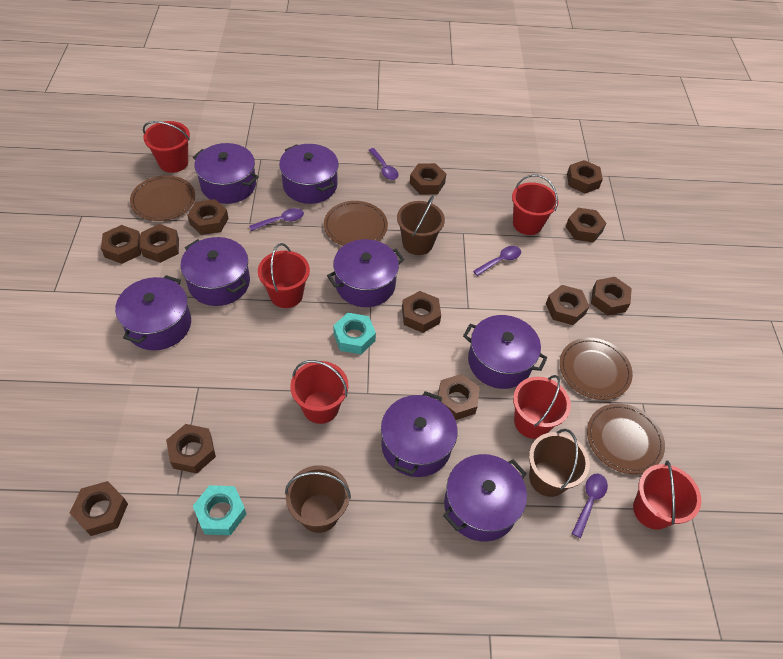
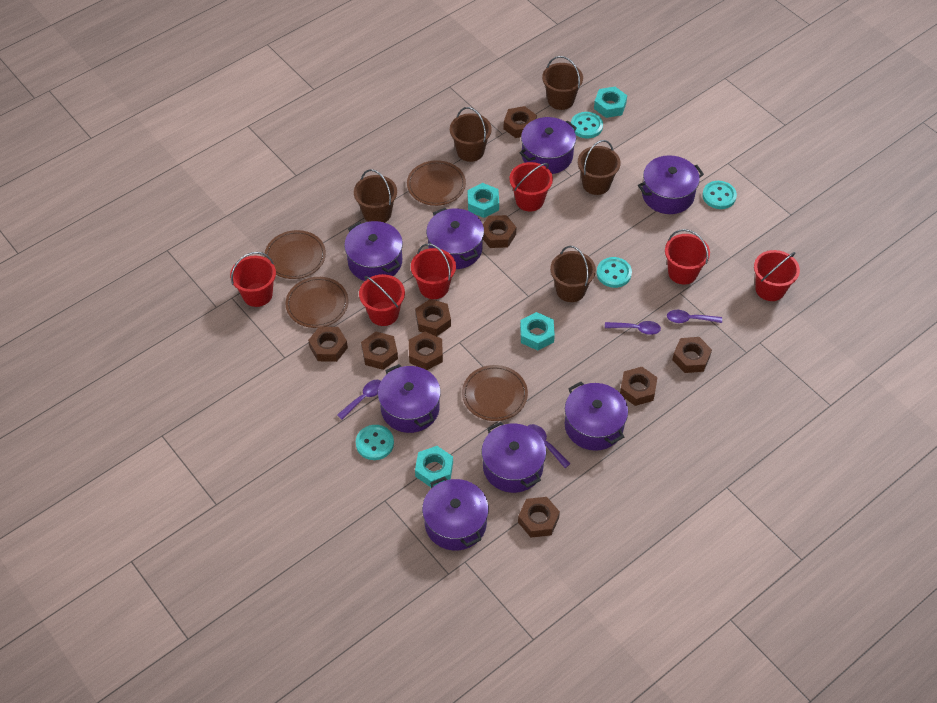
brown bucket: 3 -> 5
brown nut: 12 -> 9
turquoise button: 0 -> 4
turquoise nut: 2 -> 4

